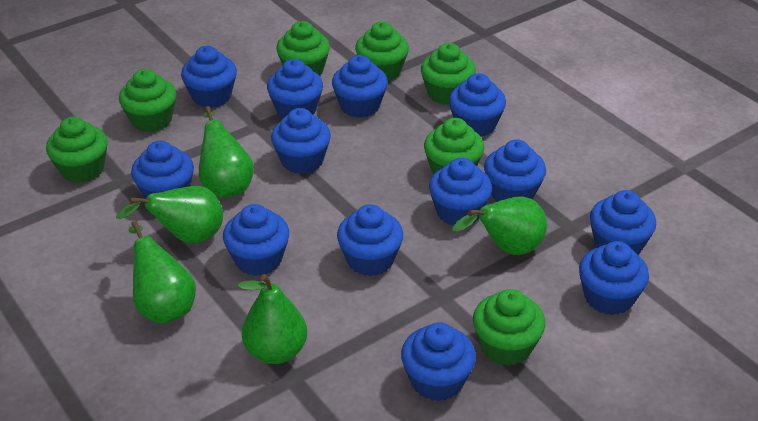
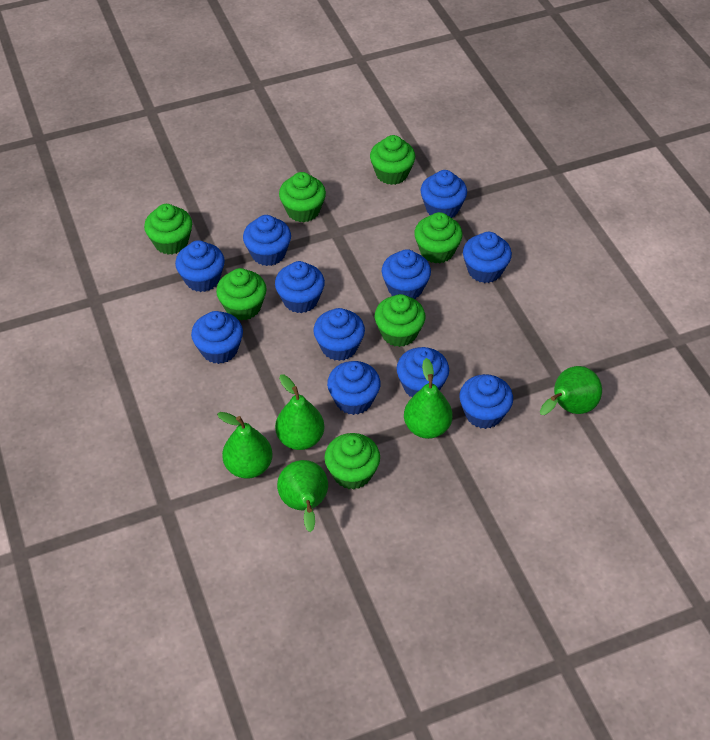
blue cupcake: 13 -> 11

